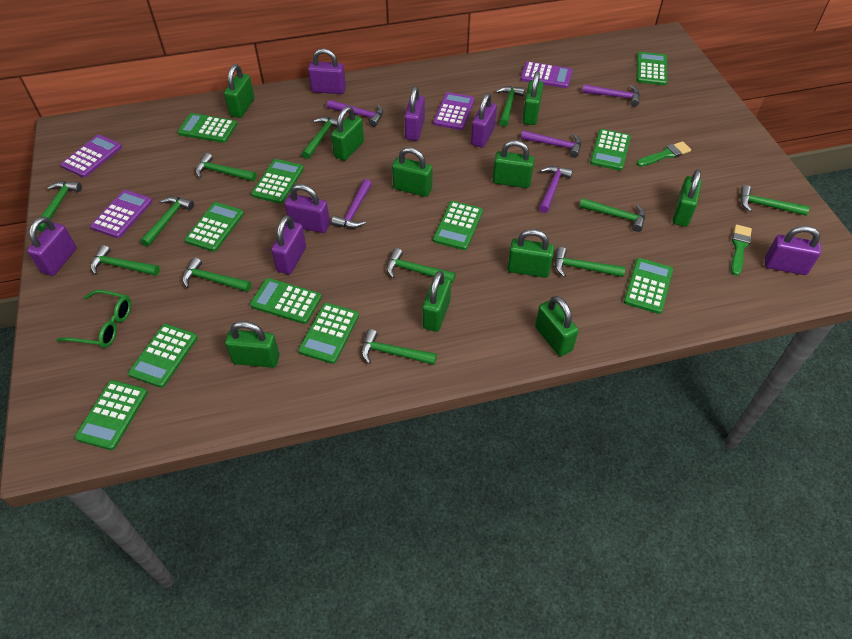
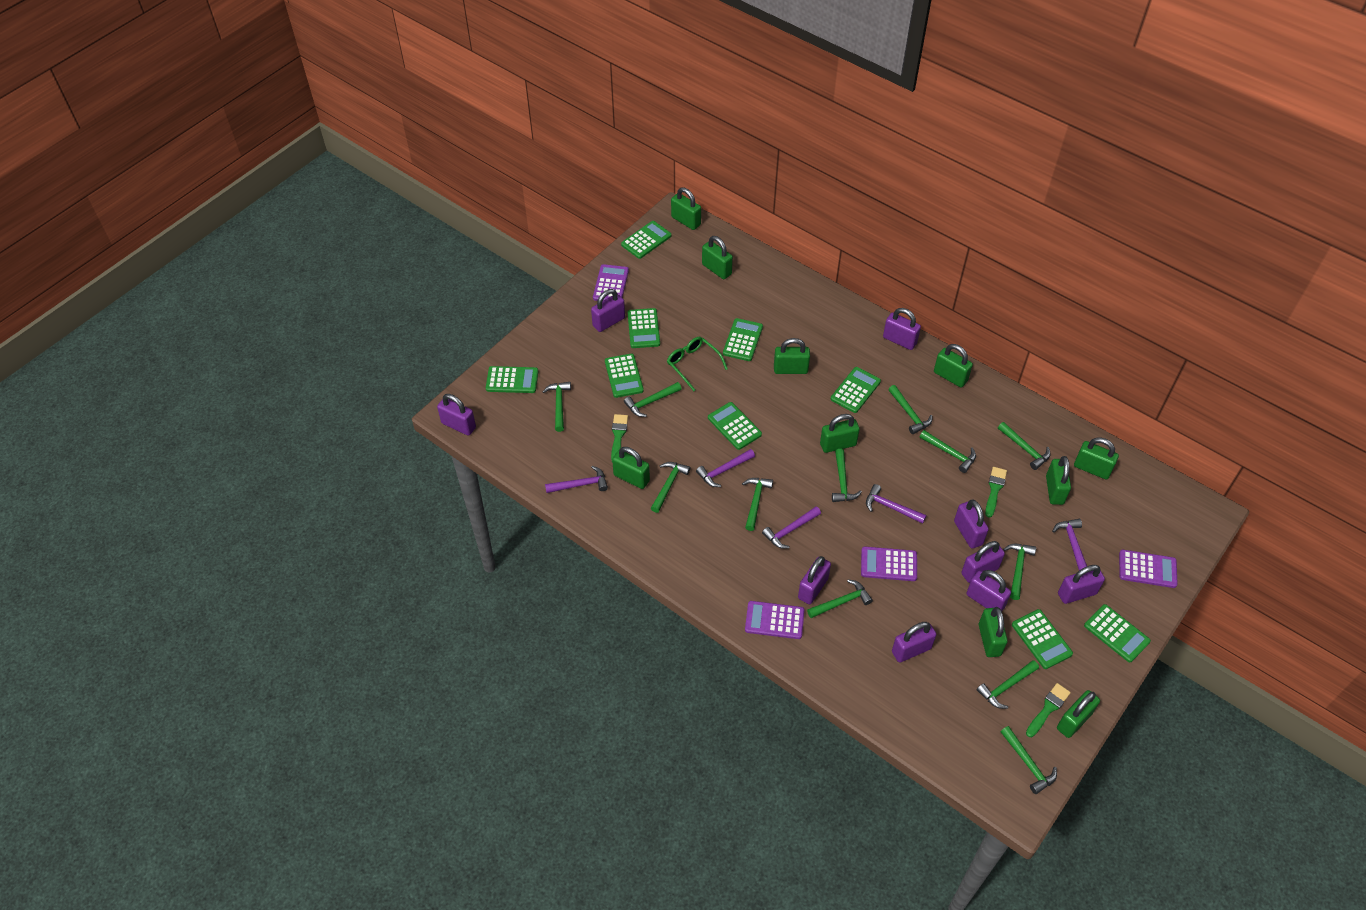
green brush: 2 -> 3
green calculator: 11 -> 9
purple padlock: 7 -> 9

